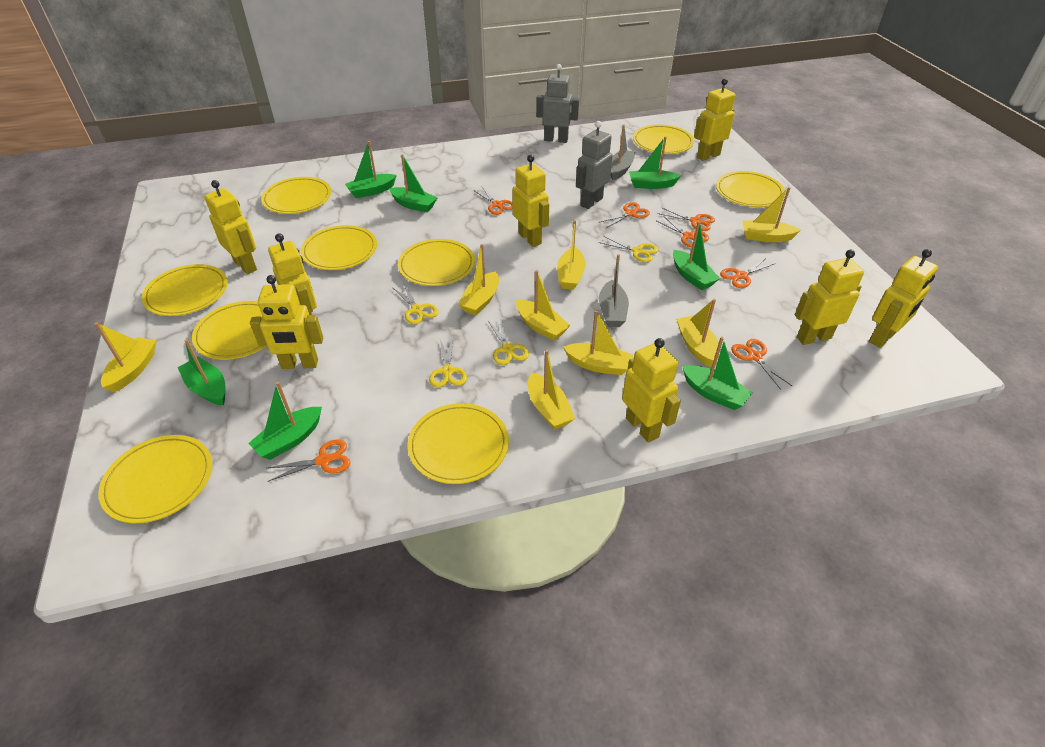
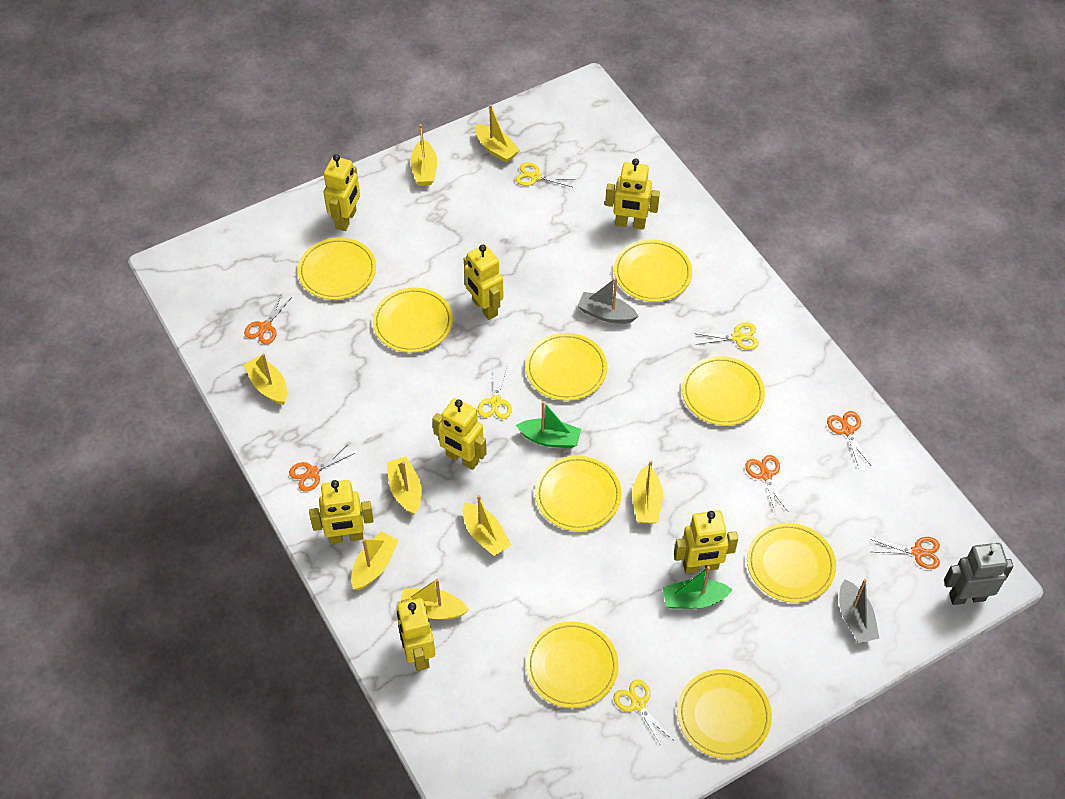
green boat: 7 -> 2
grey robot: 2 -> 1
orange scissors: 7 -> 5
yellow robot: 8 -> 7

